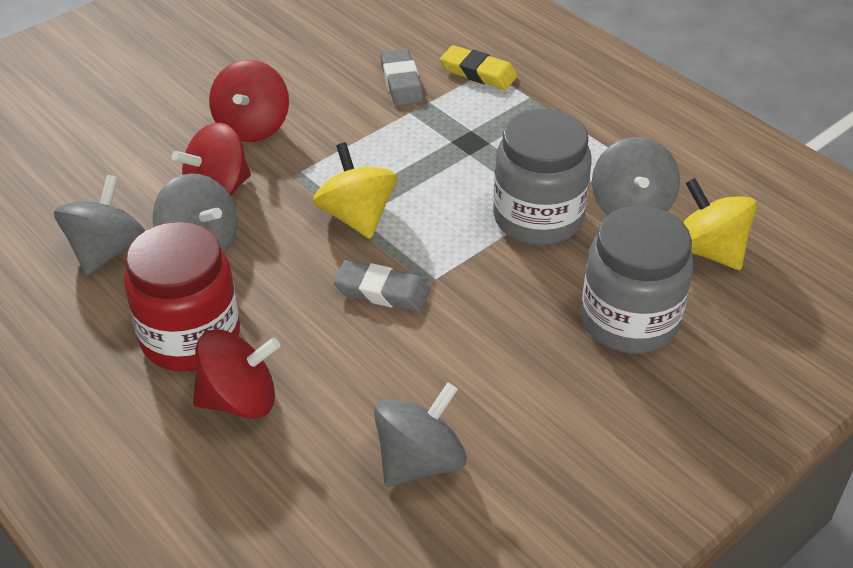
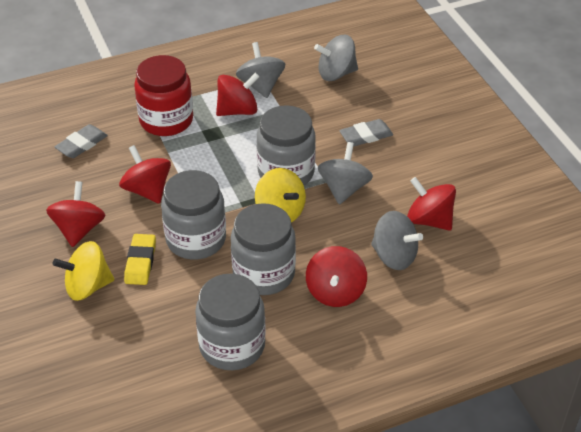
grey jar: 2 -> 4
red spinning top: 3 -> 5

